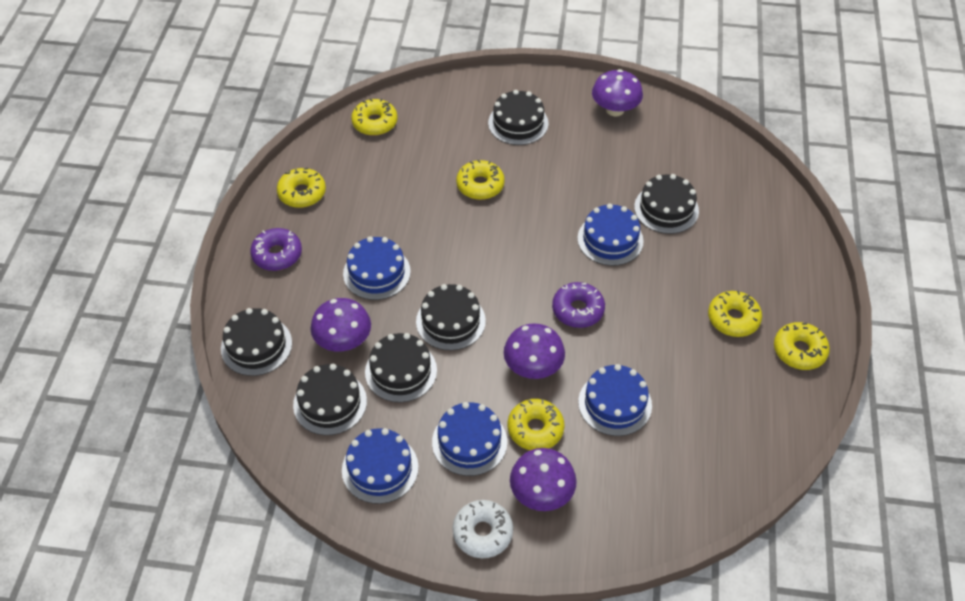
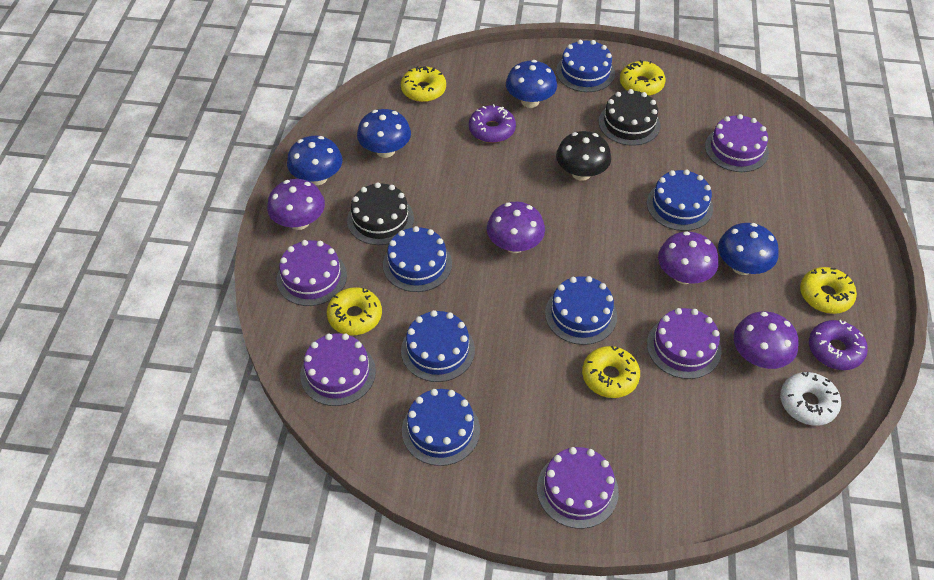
black cake: 6 -> 2
black mushroom: 0 -> 1
blue cake: 5 -> 6
blue mushroom: 0 -> 4
purple cake: 0 -> 5
yellow donut: 6 -> 5

